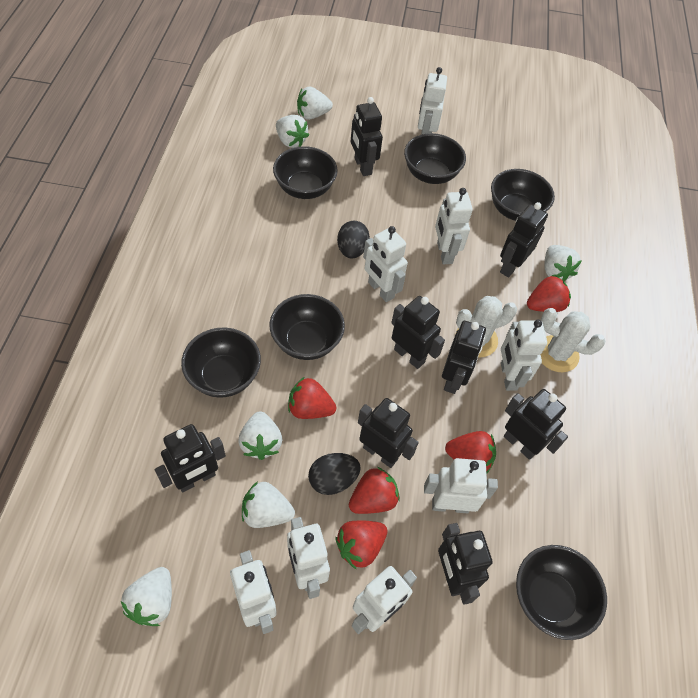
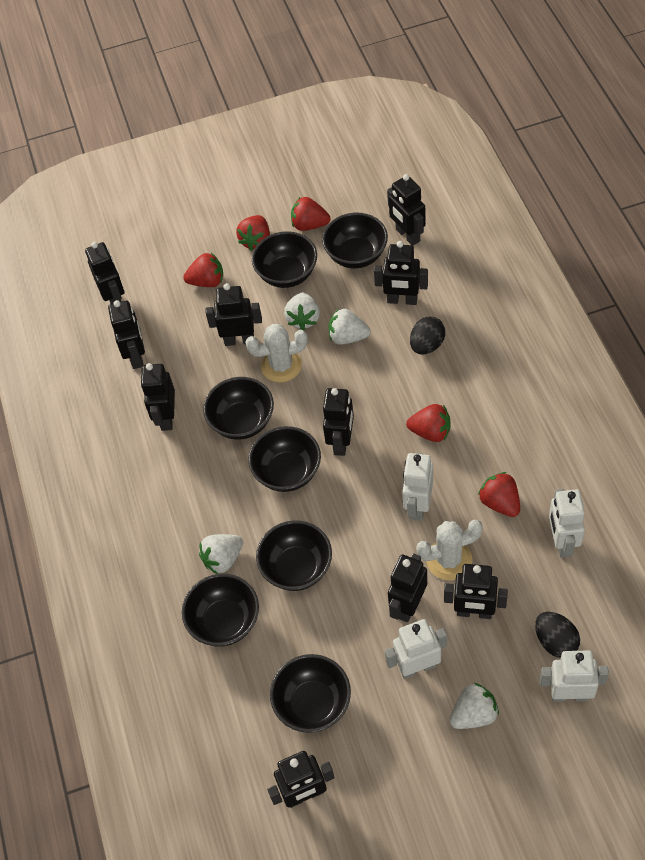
black bowl: 6 -> 7
black robot: 8 -> 10
white robot: 8 -> 4
white strawberry: 6 -> 4

